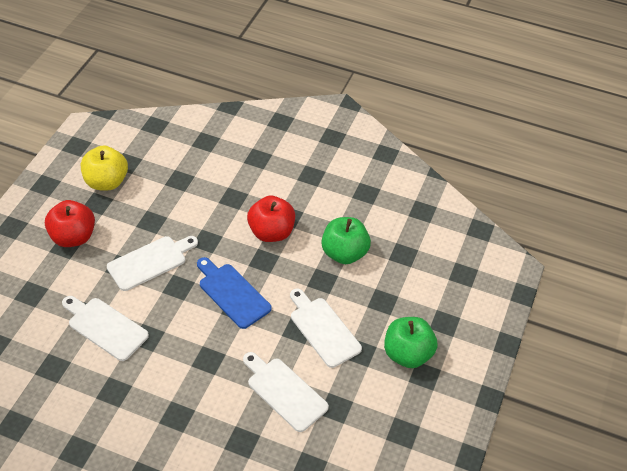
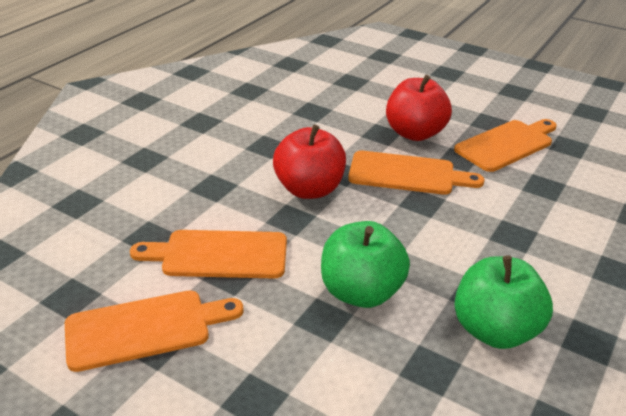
blue cutting board: 1 -> 0
orange cutting board: 0 -> 4
white cutting board: 4 -> 0
yellow apple: 1 -> 0

